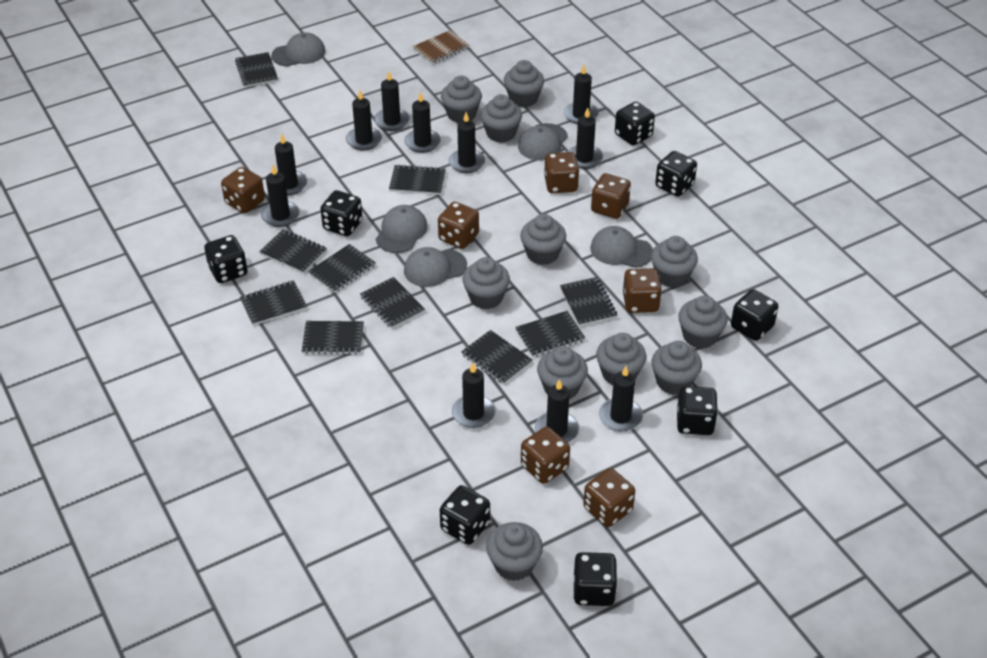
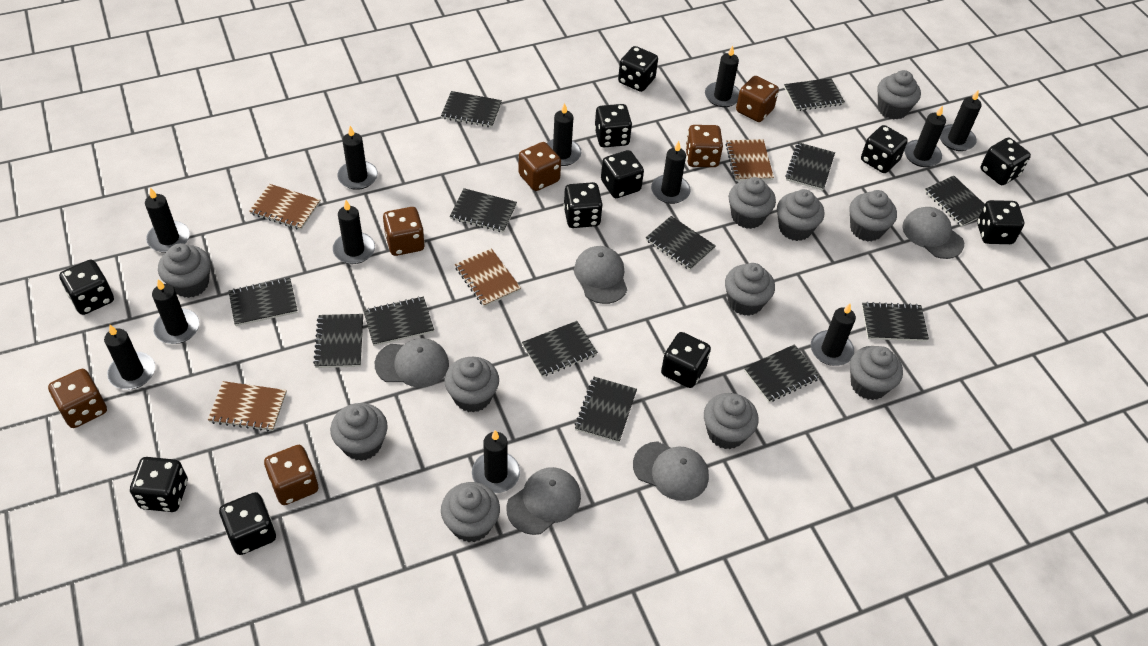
black candle: 11 -> 12
black dice: 8 -> 11
black notebook: 10 -> 13
brown dice: 7 -> 6
brown notebook: 1 -> 4

